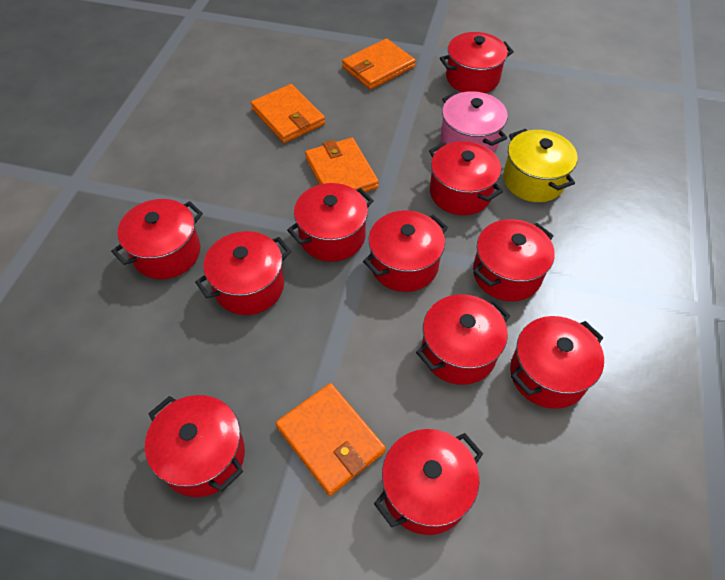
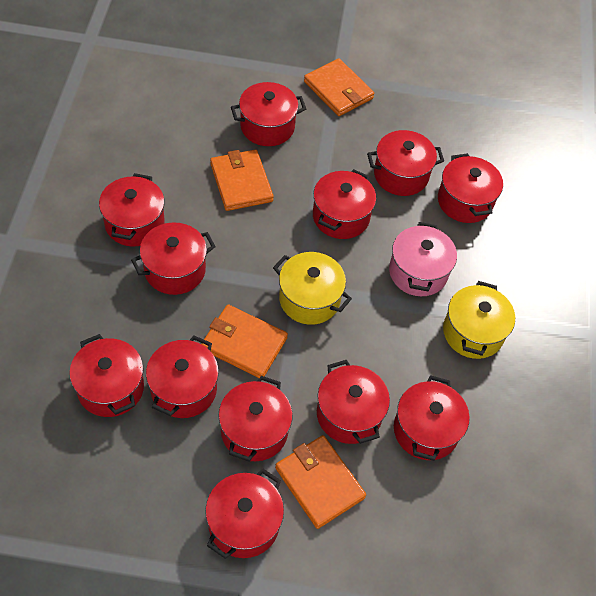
red pot: 11 -> 12
yellow pot: 1 -> 2

